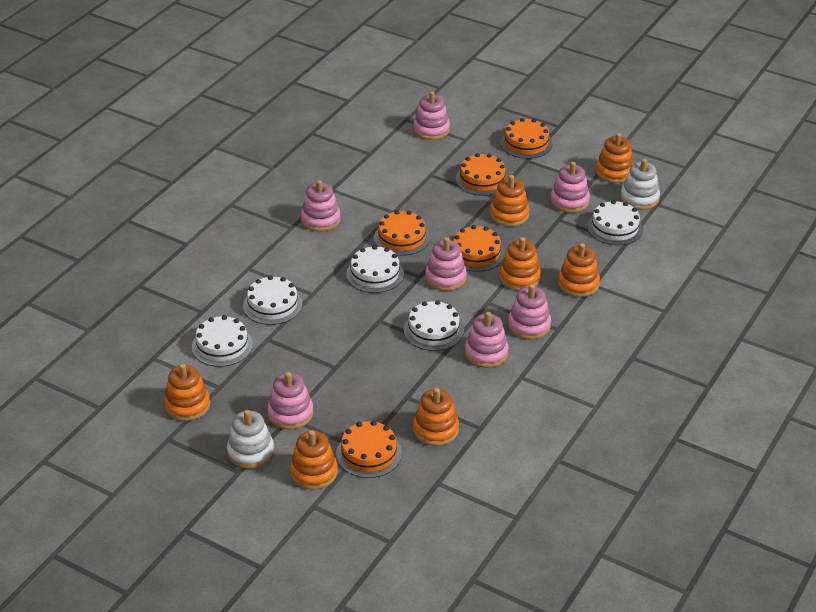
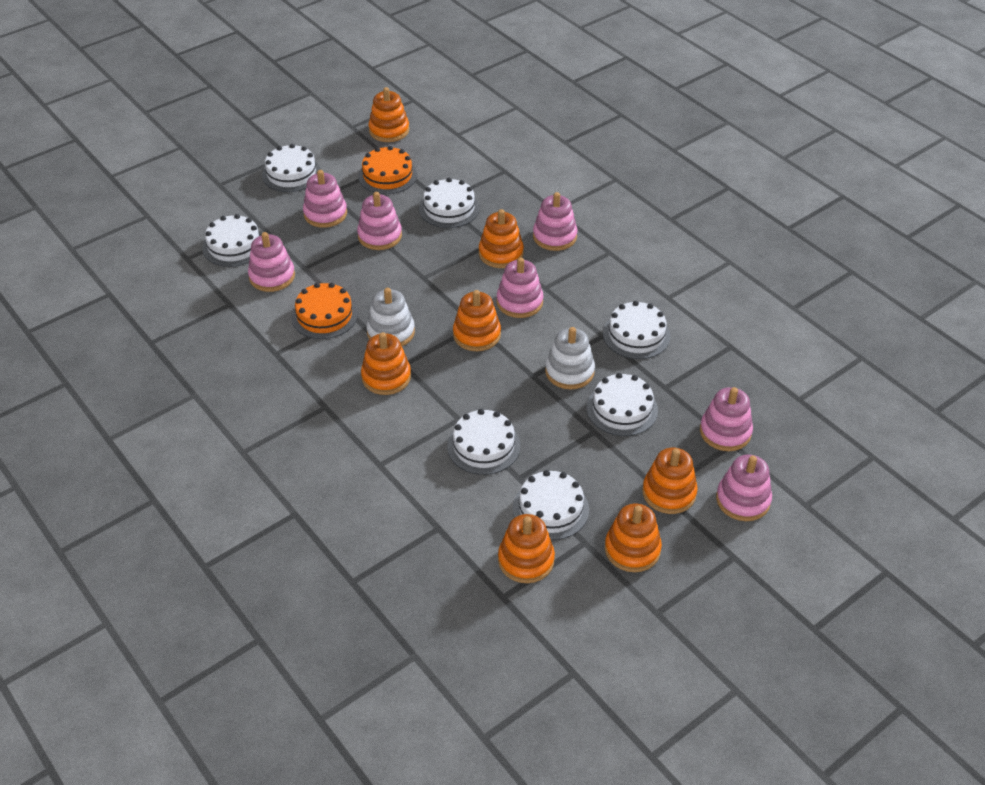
orange cake: 5 -> 2
white cake: 5 -> 7

